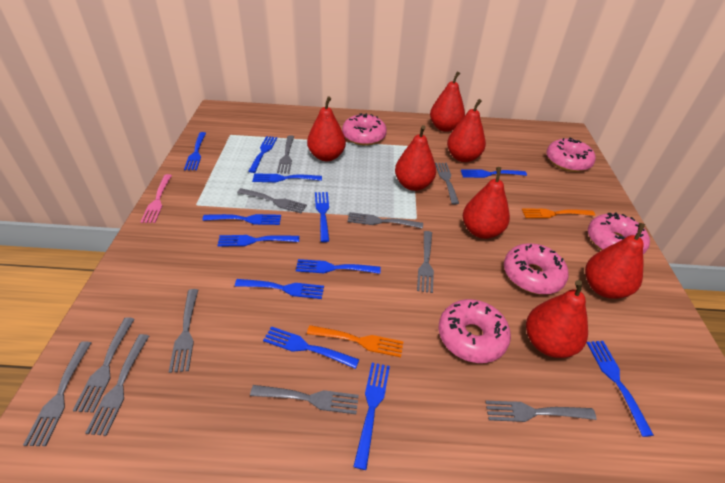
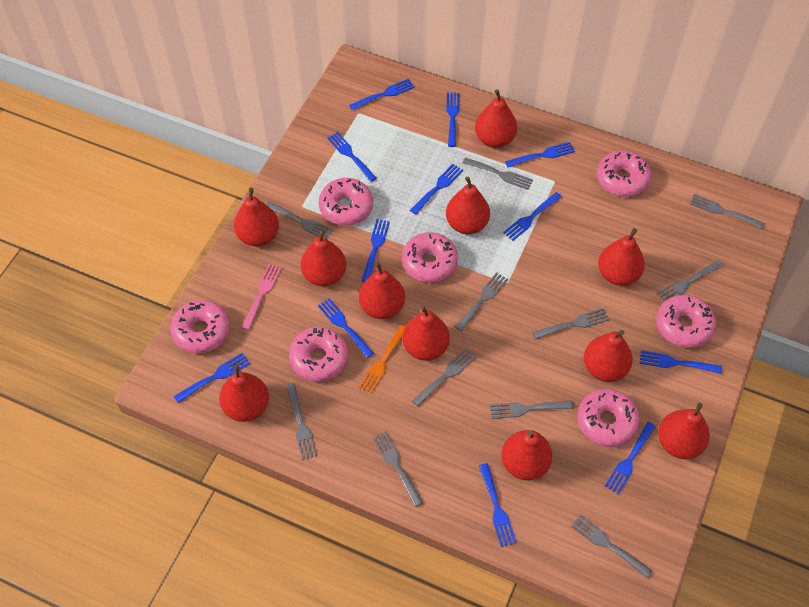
orange fork: 2 -> 1
pink donut: 5 -> 7
red pear: 7 -> 11

